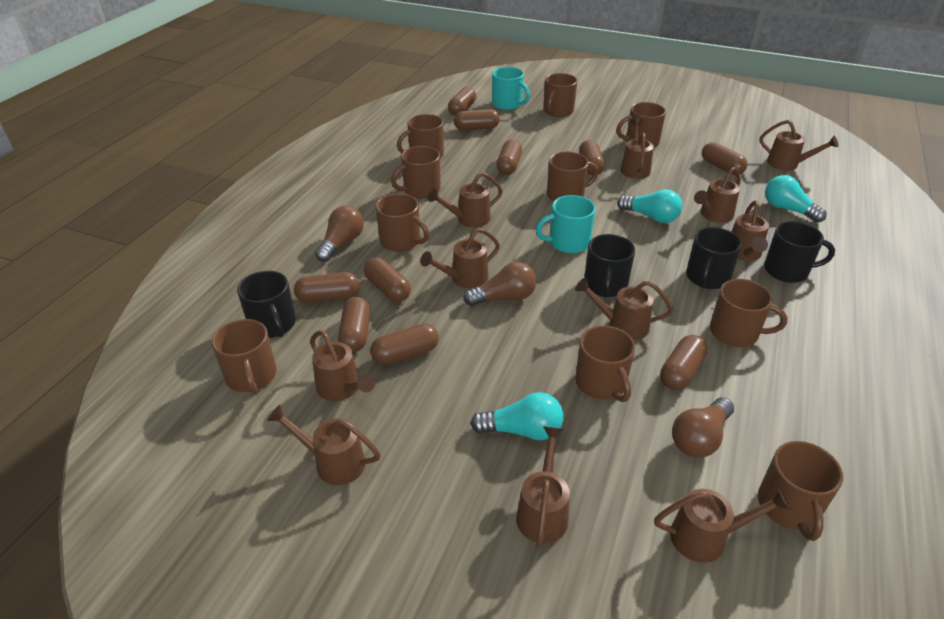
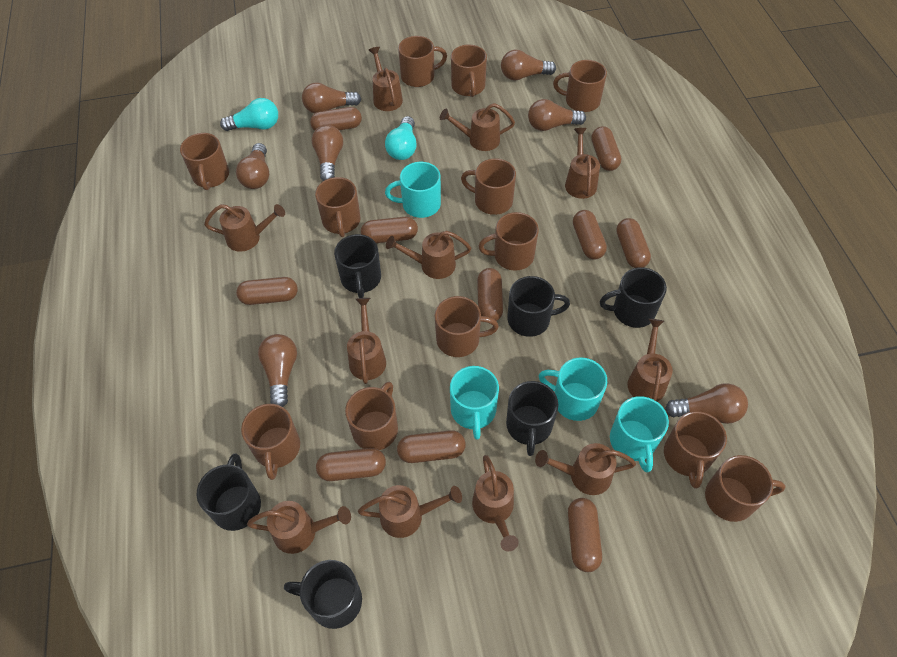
black mug: 4 -> 6
brown light bulb: 3 -> 7
brown mug: 10 -> 12
turquoise light bulb: 3 -> 2
turquoise mug: 2 -> 4

